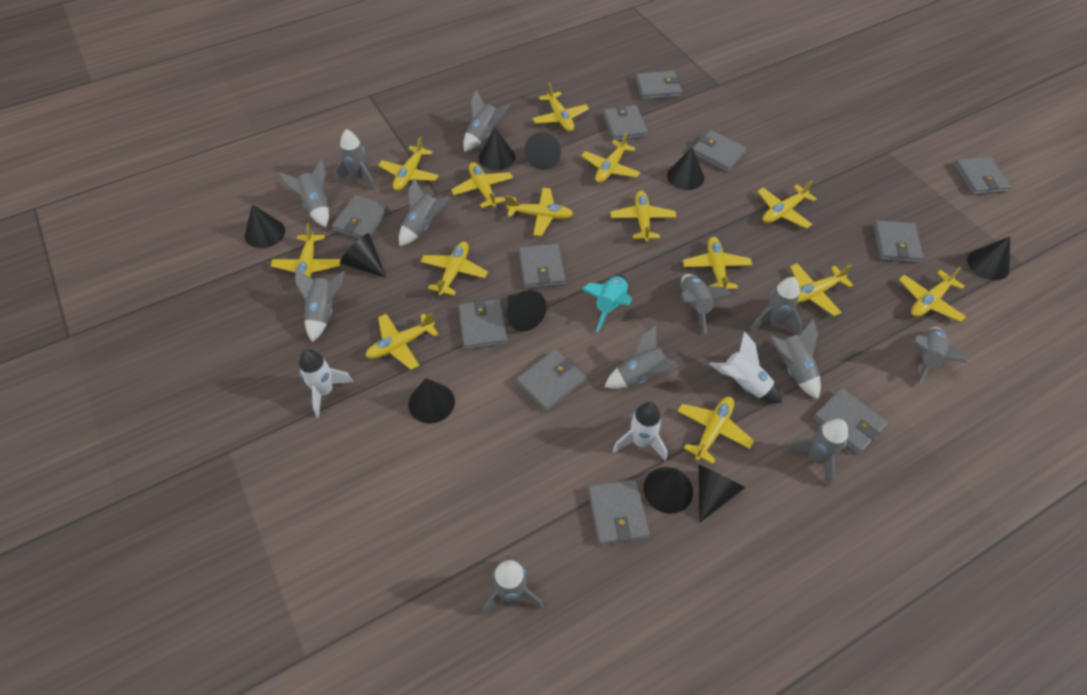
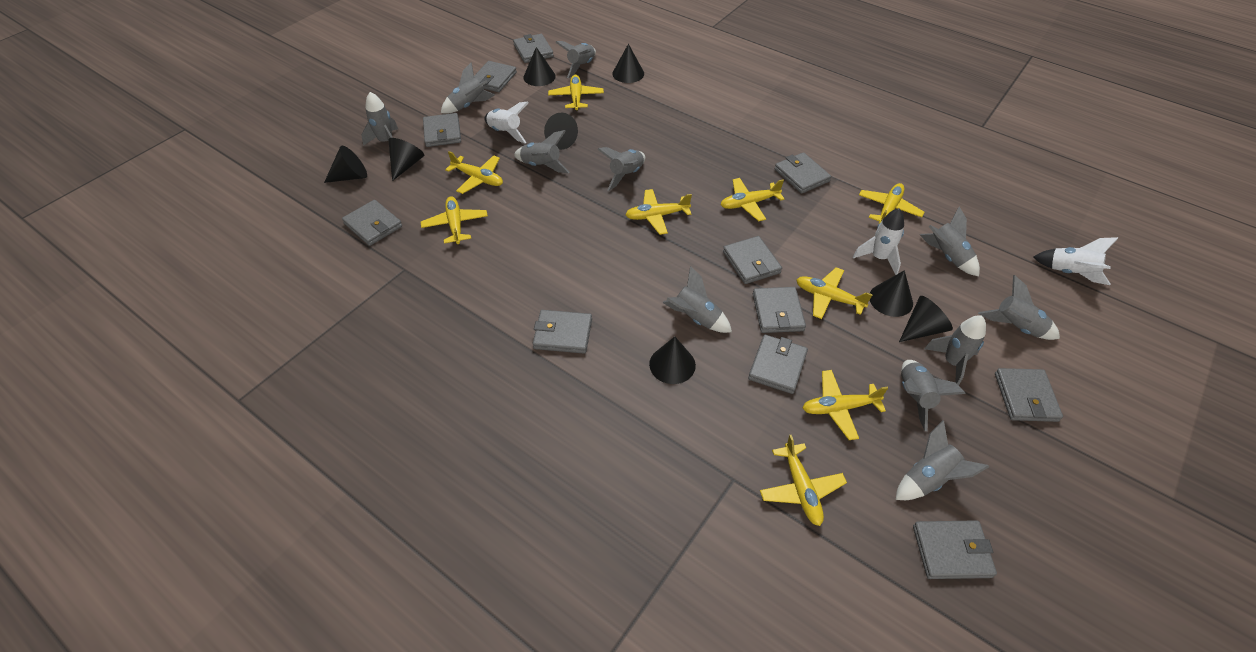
black cone: 10 -> 8
grey rocket: 12 -> 11
turquoise rocket: 1 -> 0
yellow plane: 14 -> 9

